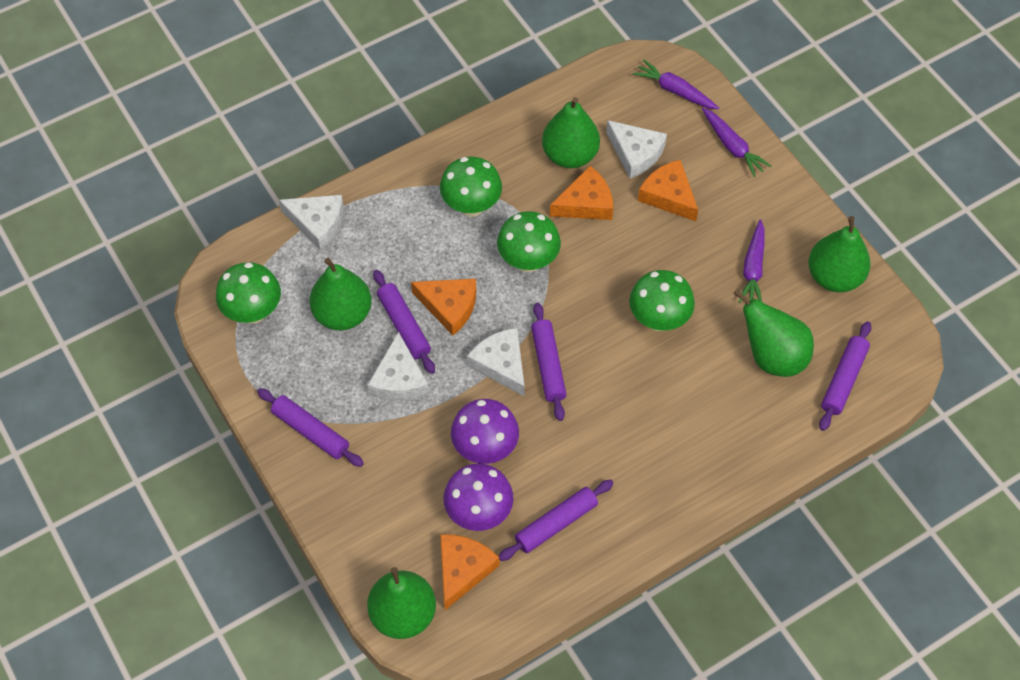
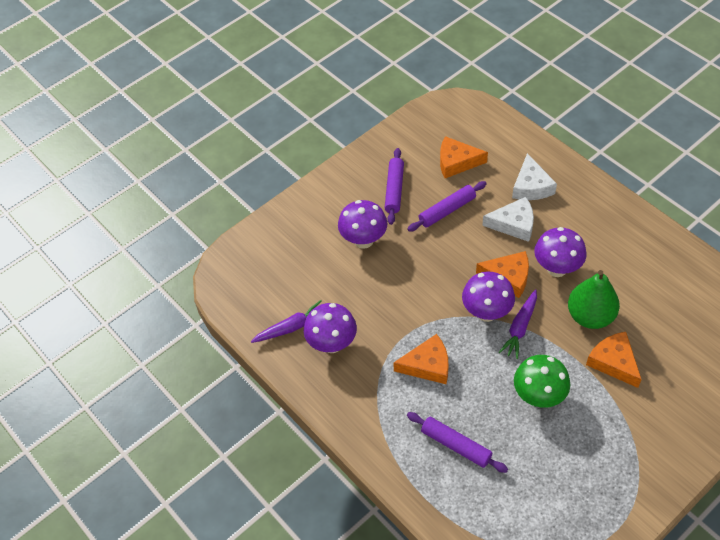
green mushroom: 4 -> 1
green pear: 5 -> 1
purple carrot: 3 -> 2
purple mushroom: 2 -> 4
purple rolling pin: 5 -> 3
white cheese: 4 -> 2

